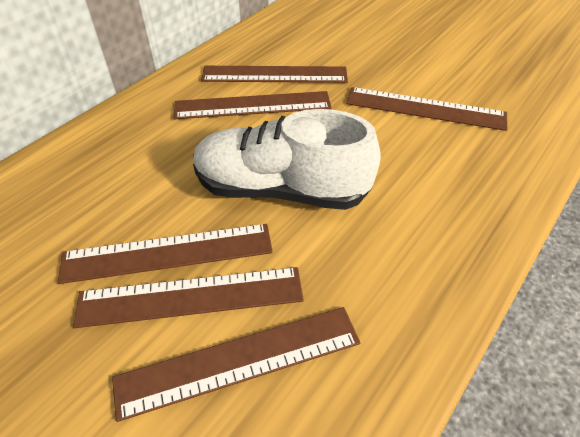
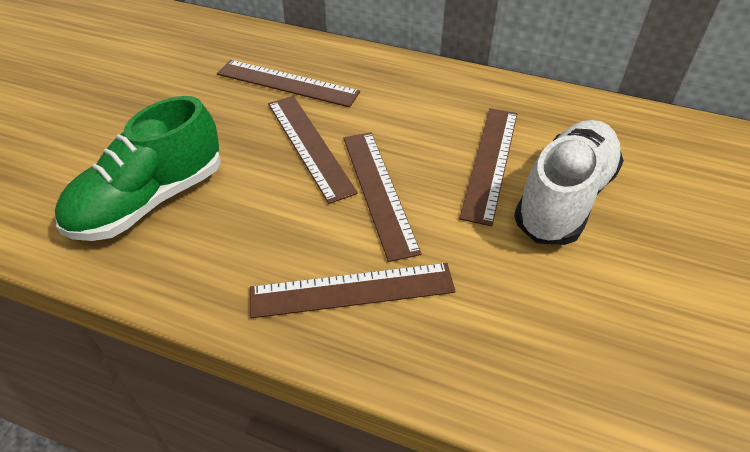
brown ruler: 6 -> 5
green shoe: 0 -> 1

